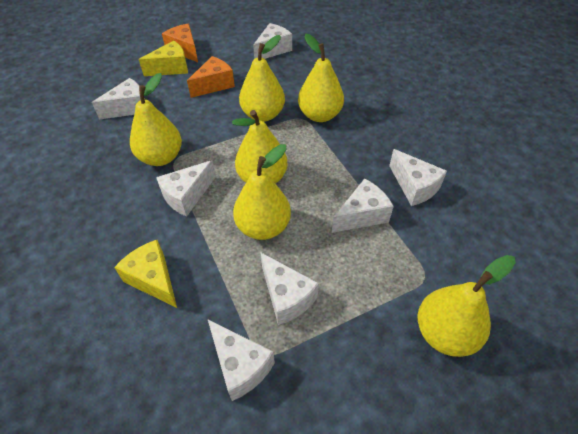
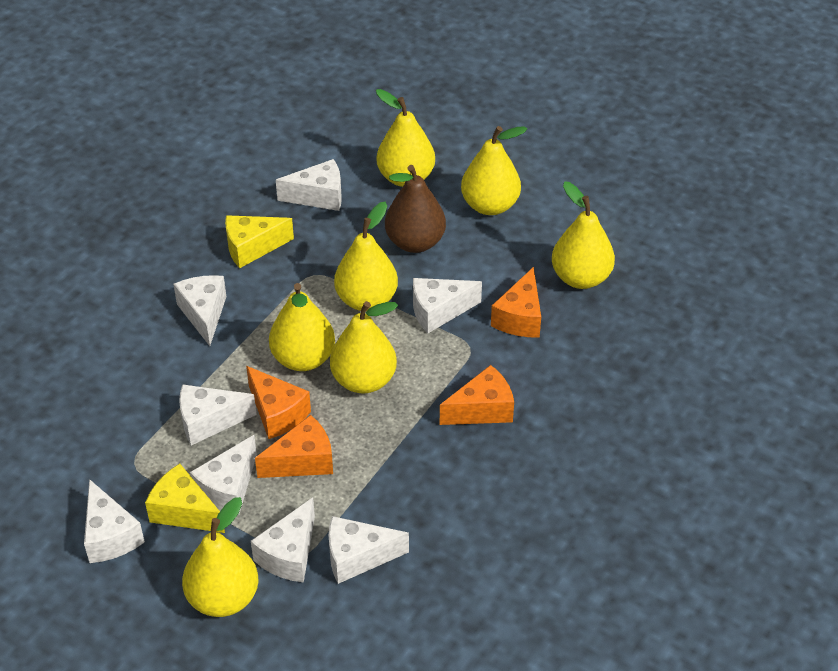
brown pear: 0 -> 1
orange cheese: 2 -> 4
white cheese: 7 -> 8
yellow pear: 6 -> 7

